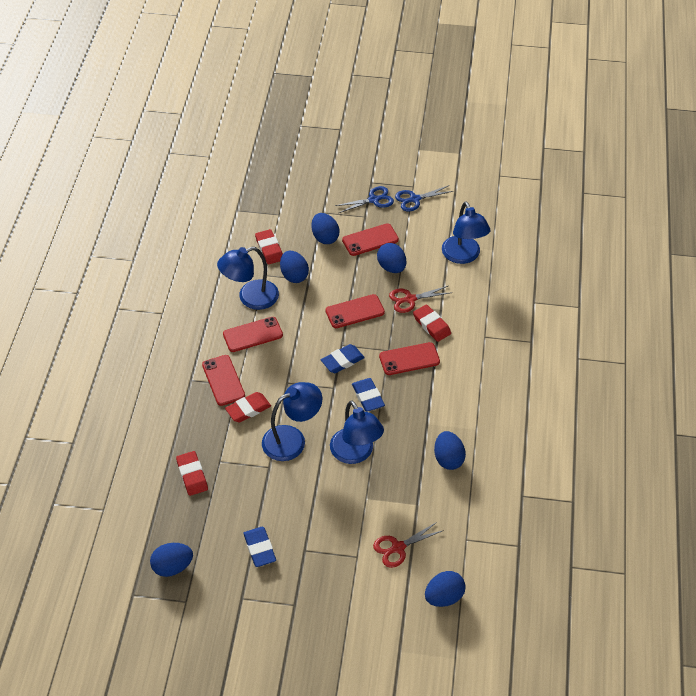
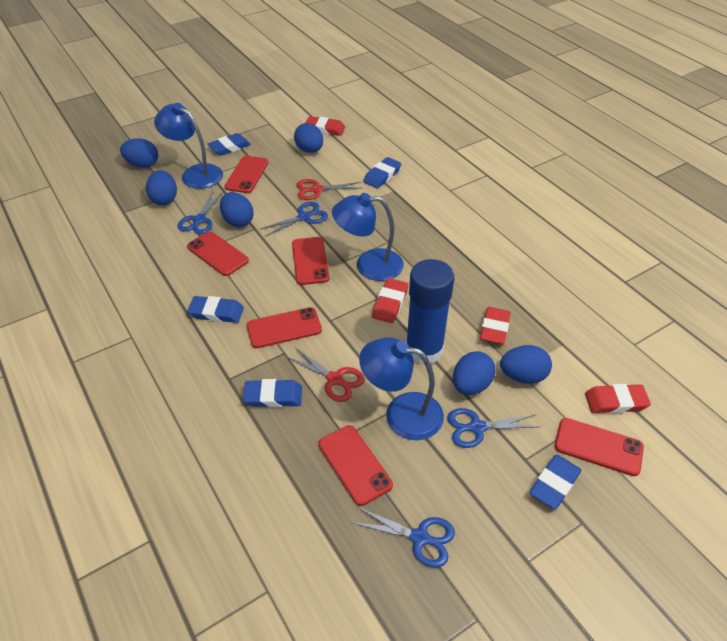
blue eraser: 3 -> 5
blue glue stick: 0 -> 1
blue lamp: 4 -> 3
blue scissors: 2 -> 4
red phone: 5 -> 6

